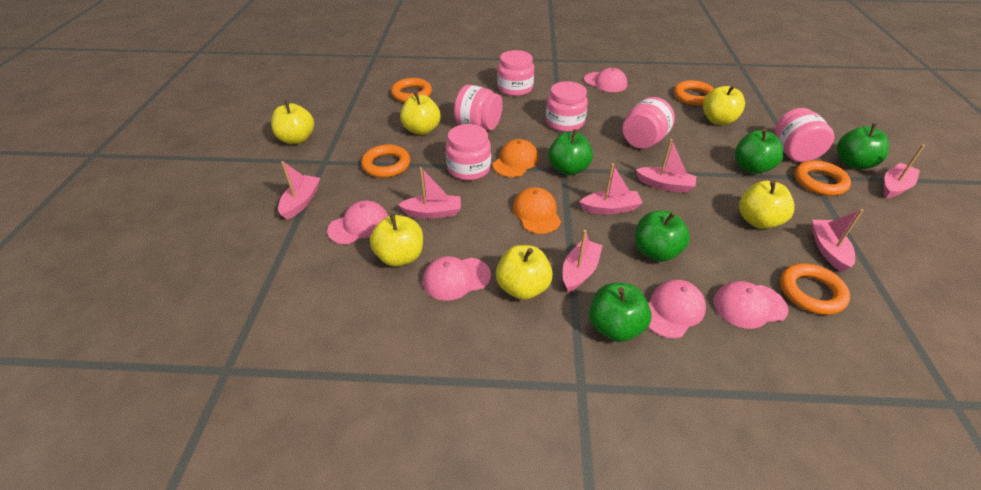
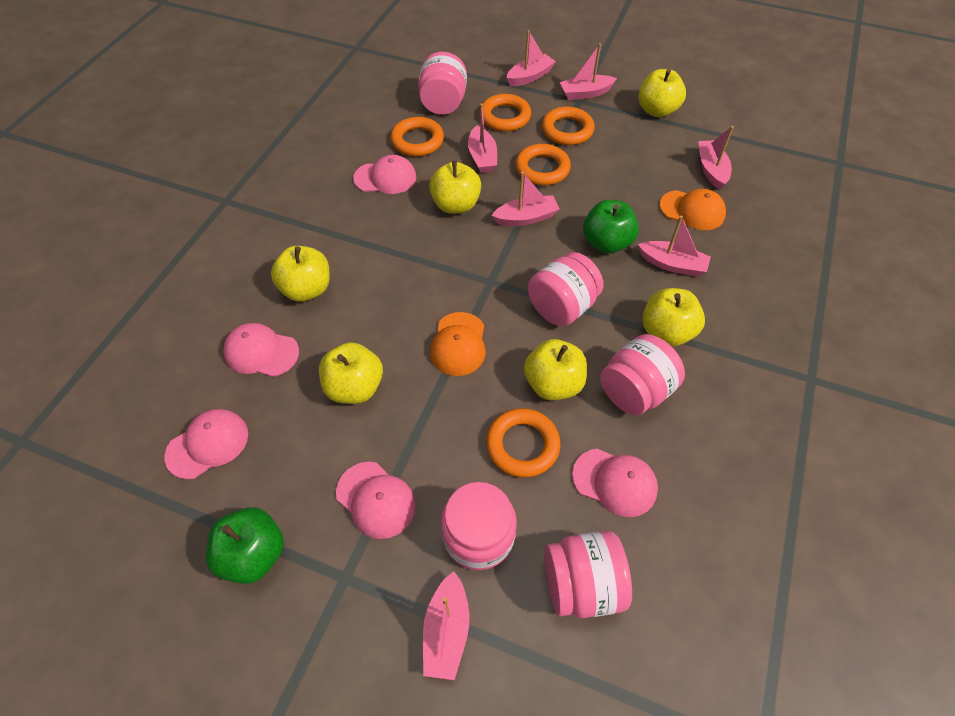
green apple: 5 -> 2
pink jar: 6 -> 5

